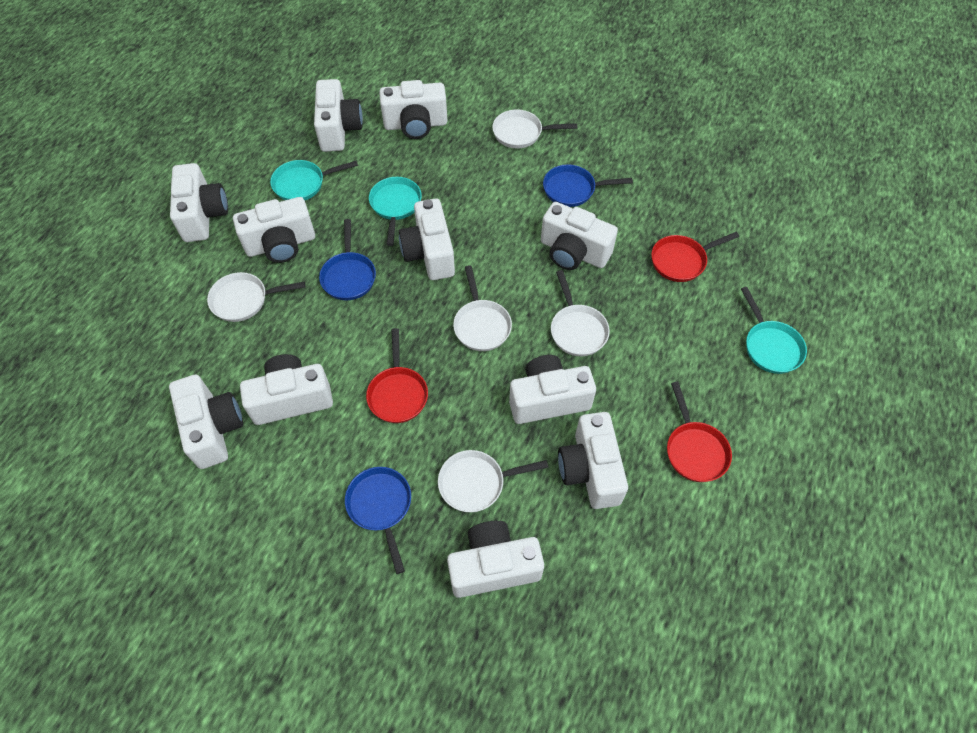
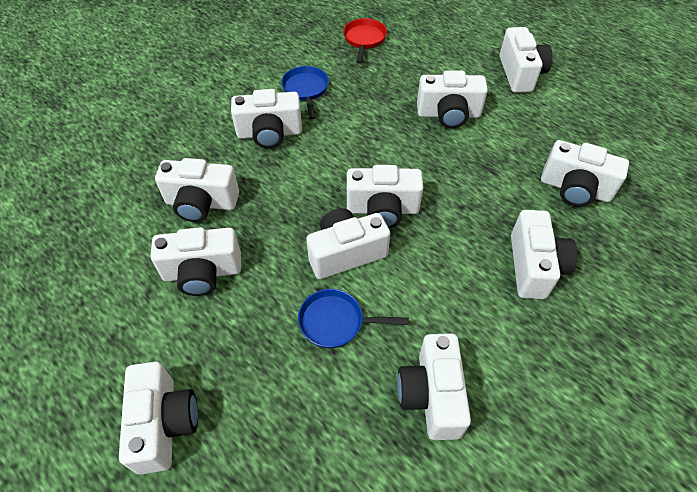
blue pan: 3 -> 2
red pan: 3 -> 1
turquoise pan: 3 -> 0
white pan: 5 -> 0

